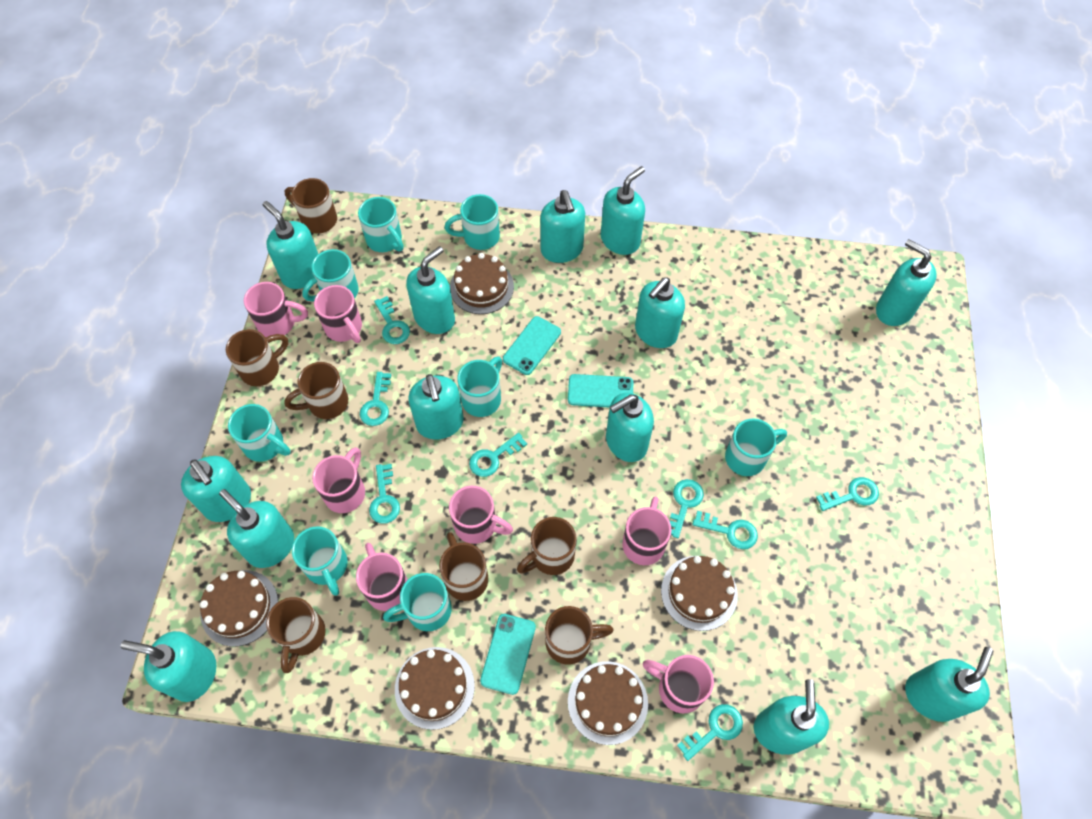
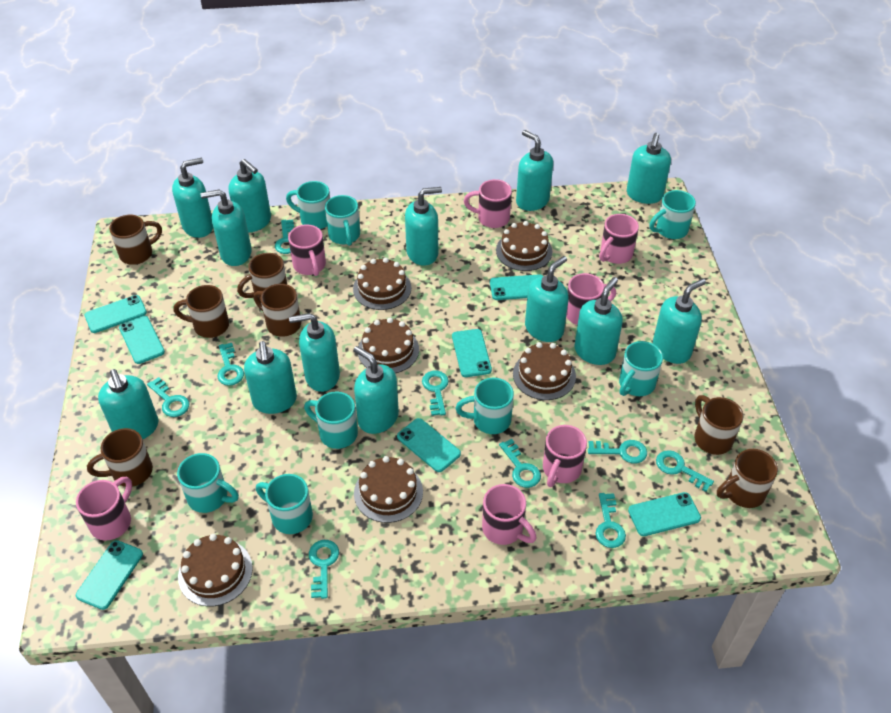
brown cake: 5 -> 6
turquoise key: 8 -> 9
turquoise phone: 3 -> 7

